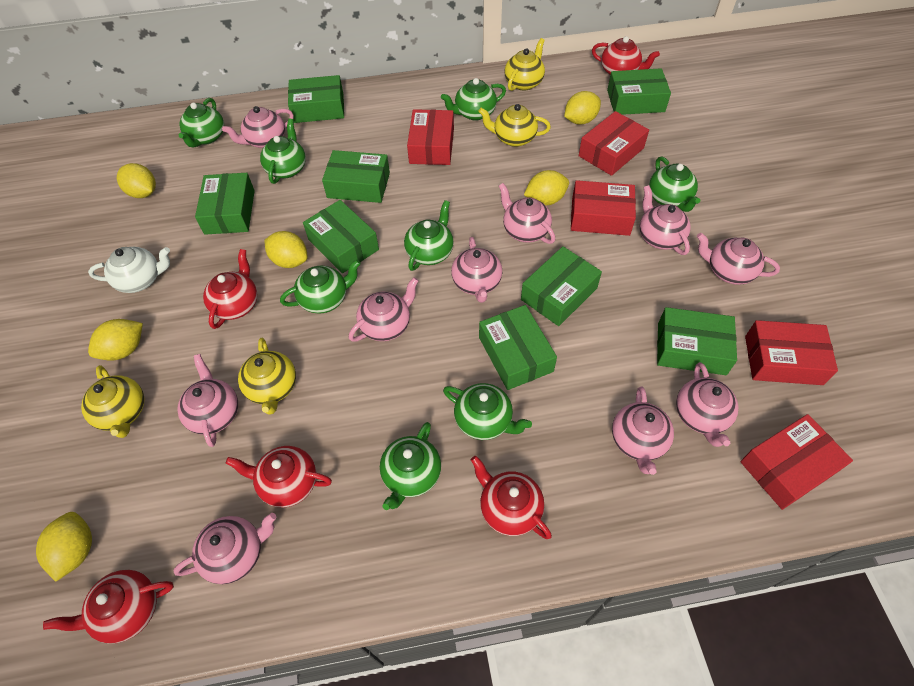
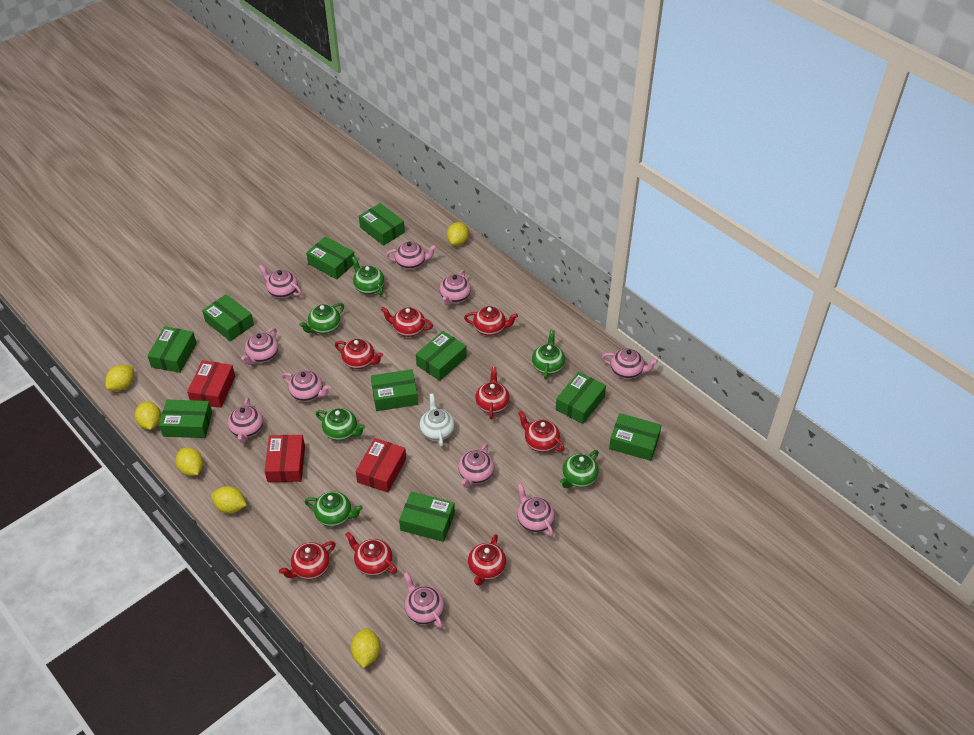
green box: 8 -> 10
green teapot: 8 -> 6
red box: 5 -> 3
red teapot: 5 -> 8
yellow teapot: 4 -> 0

